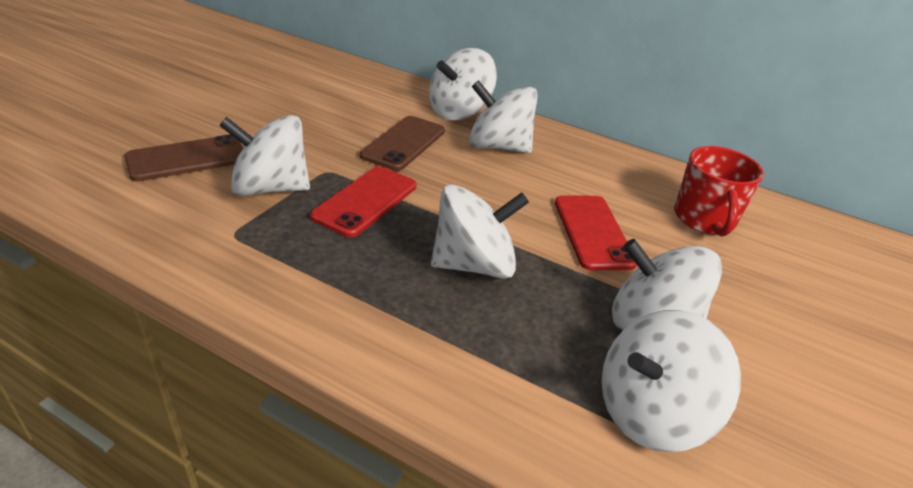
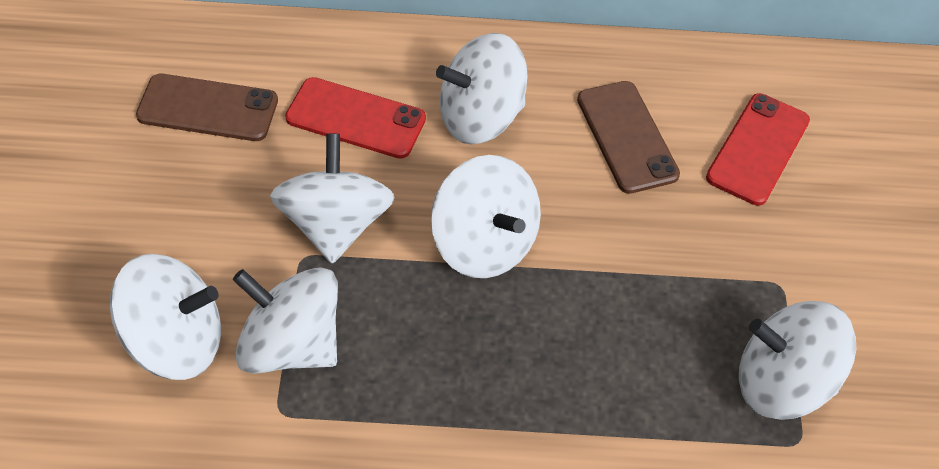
red mug: 1 -> 0

